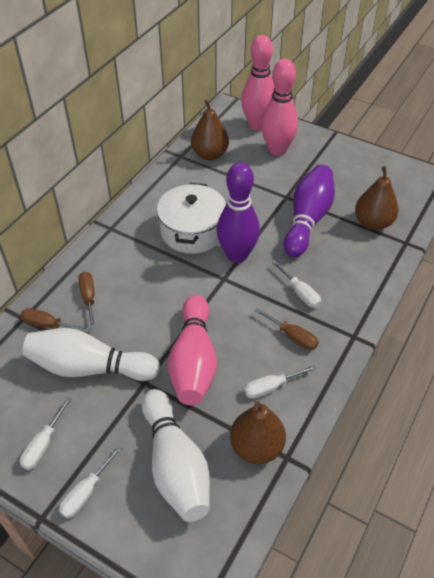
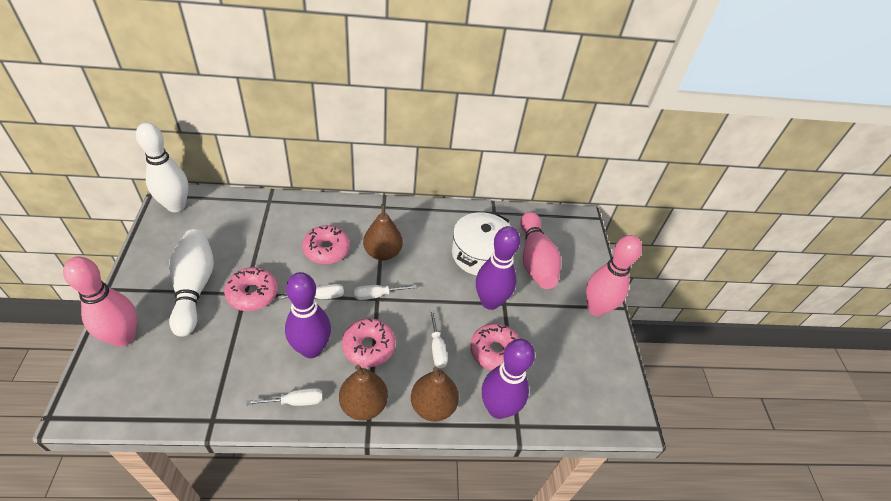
brown screwdriver: 3 -> 0
pink donut: 0 -> 4
purple bowling pin: 2 -> 3

